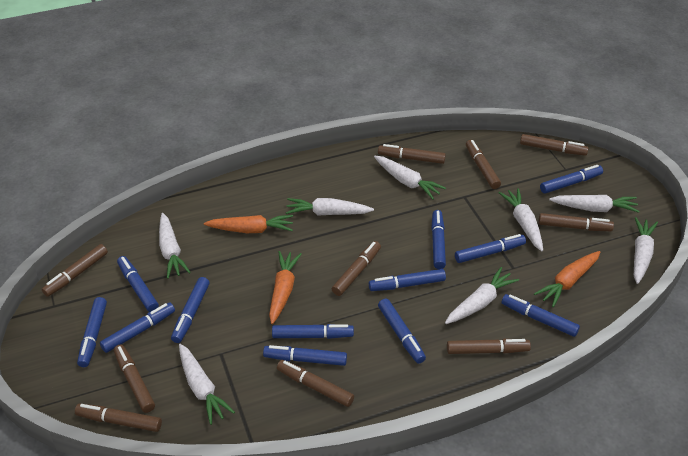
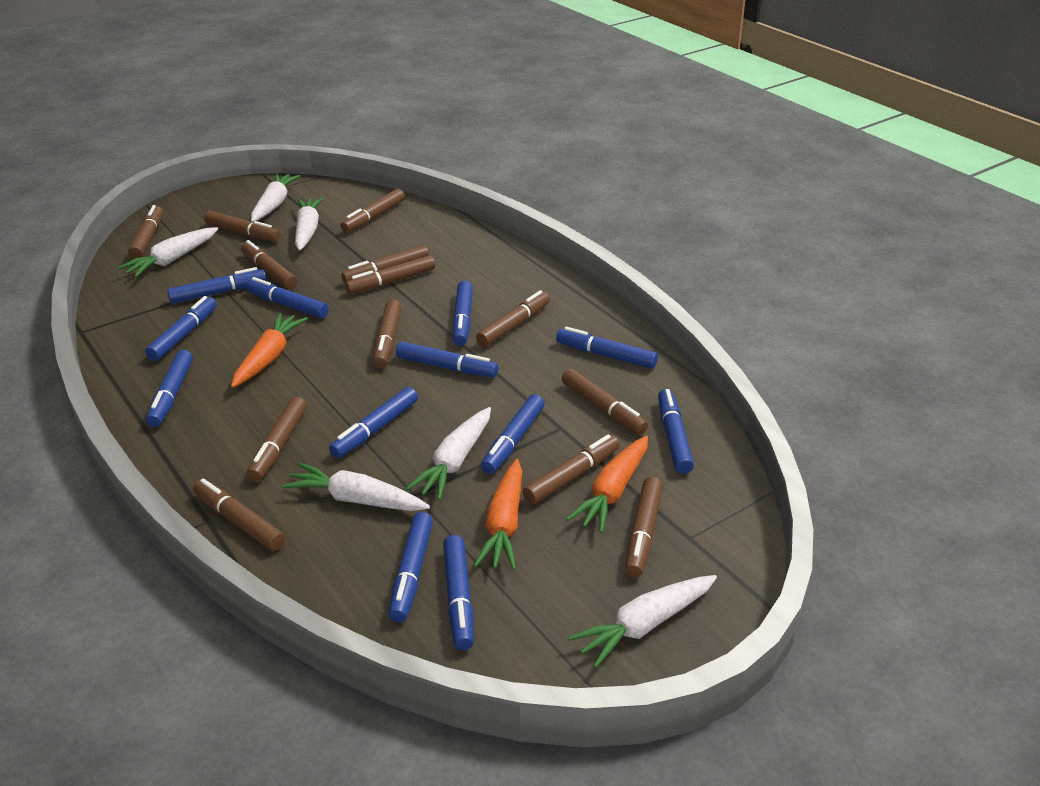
brown marker: 10 -> 13
white carrot: 8 -> 6

